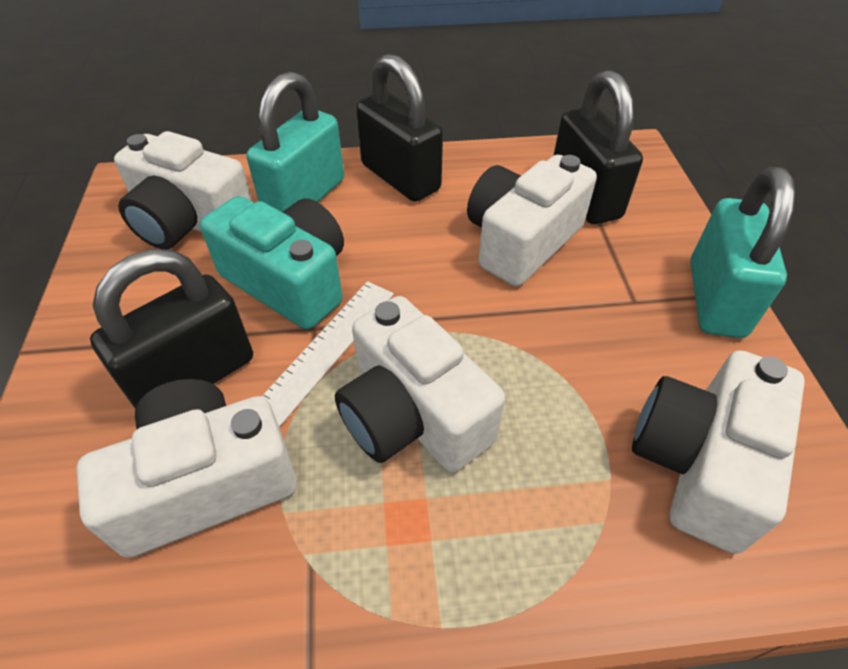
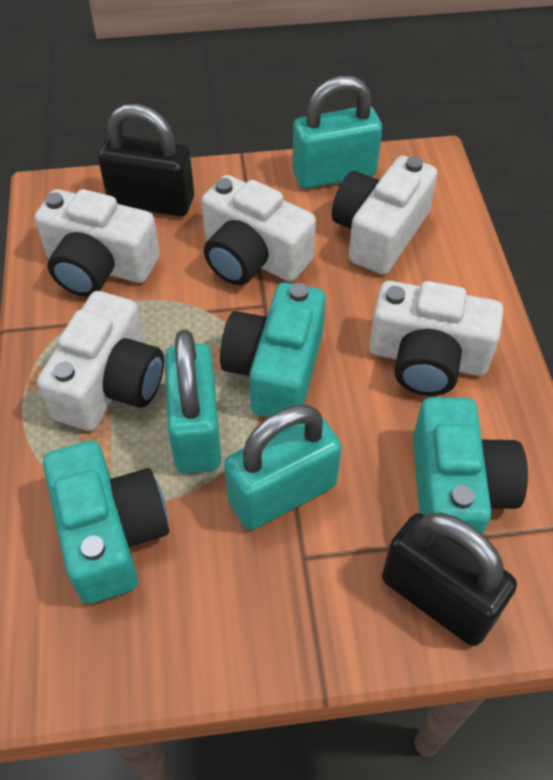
black padlock: 3 -> 2
turquoise camera: 1 -> 3
turquoise padlock: 2 -> 3
white ruler: 1 -> 0

